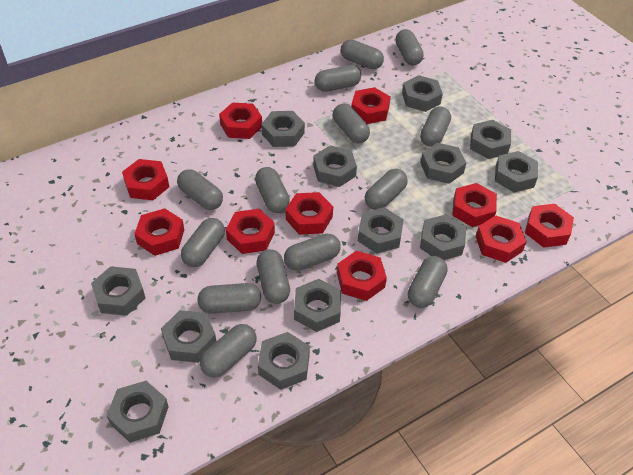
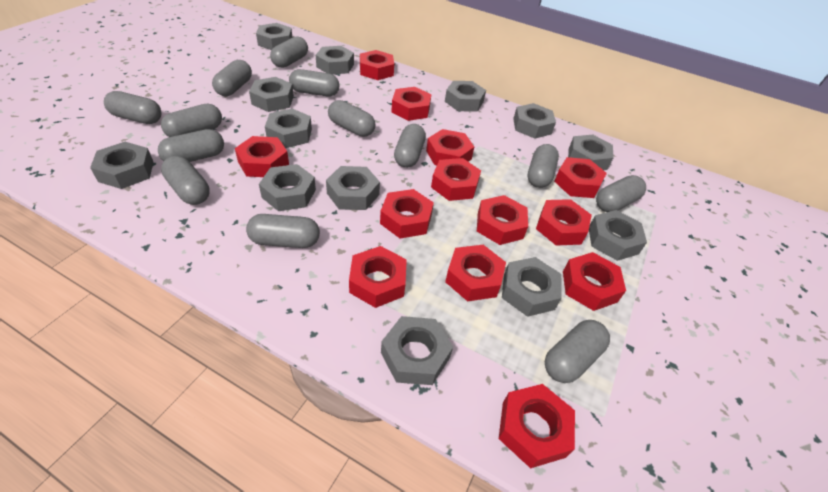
grey capsule: 14 -> 13
red nut: 10 -> 13

